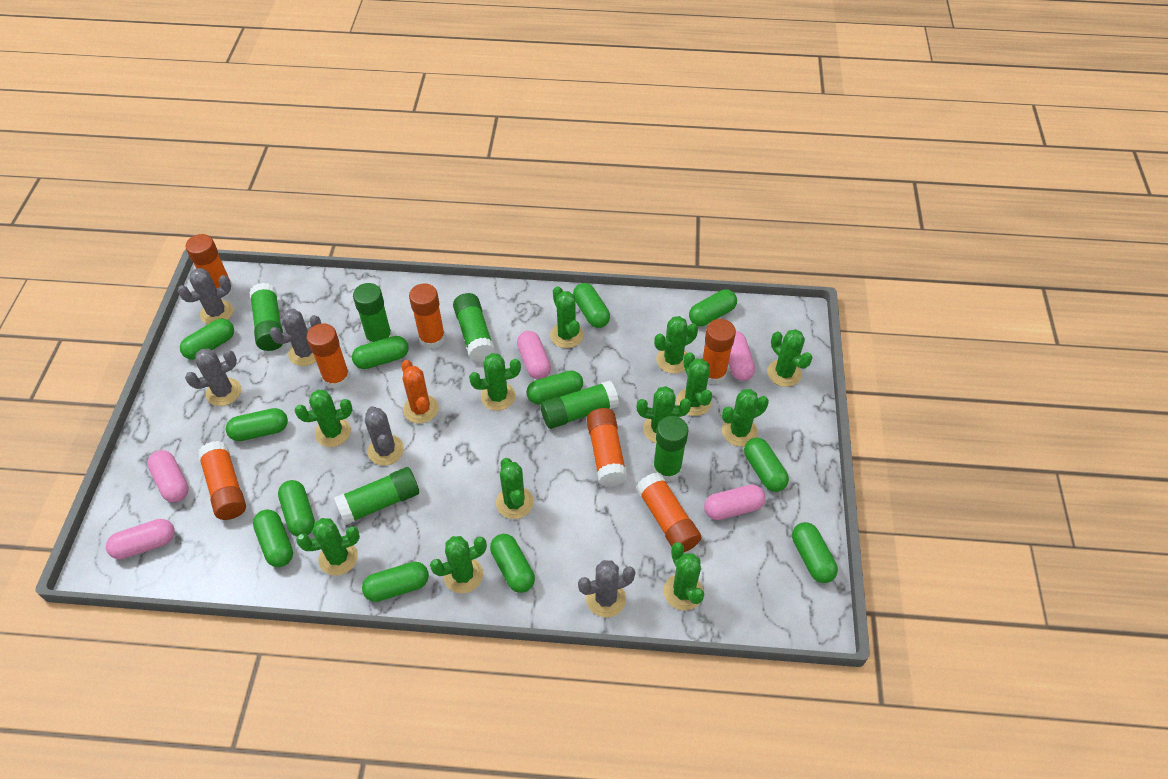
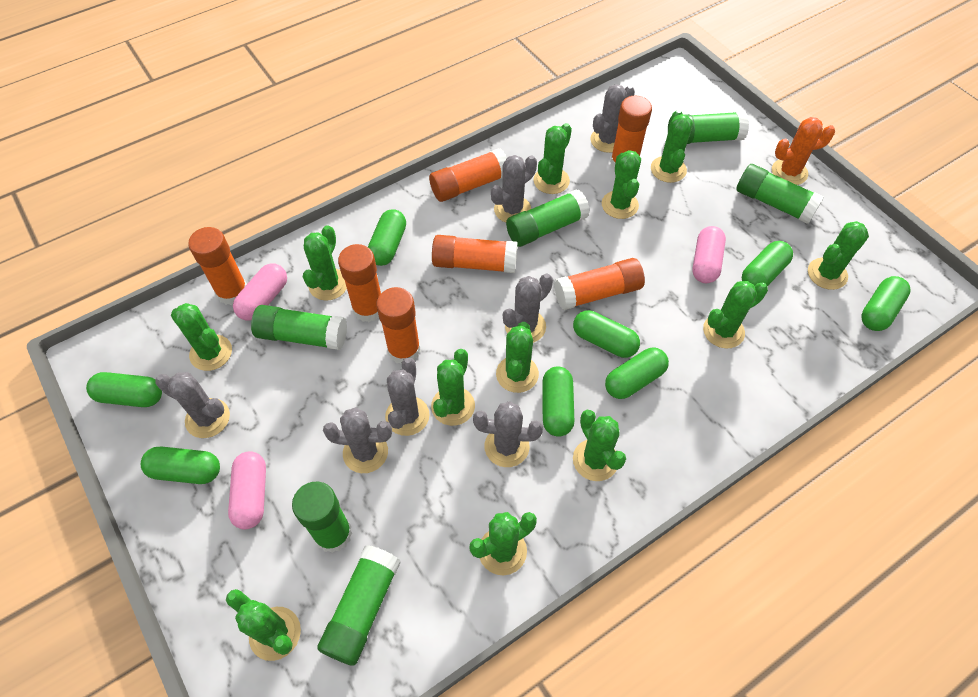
green capsule: 12 -> 8
grey cactus: 5 -> 7
pink capsule: 5 -> 3

